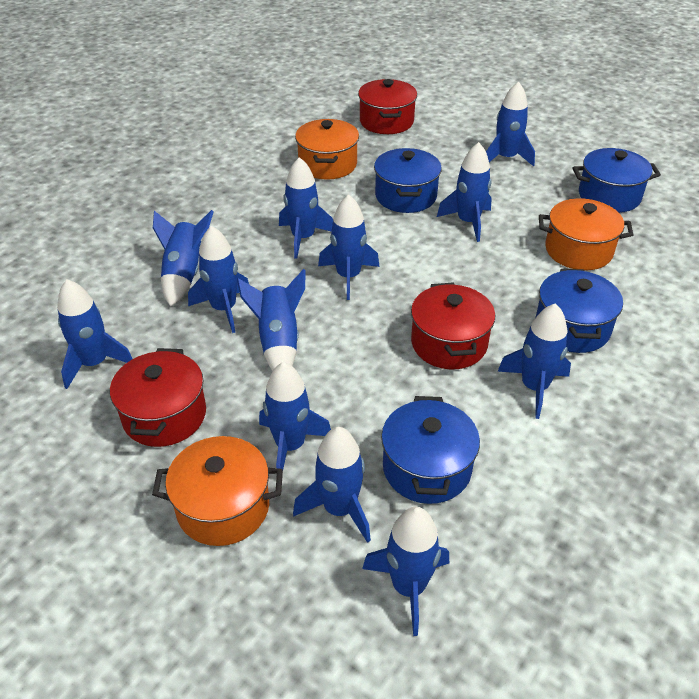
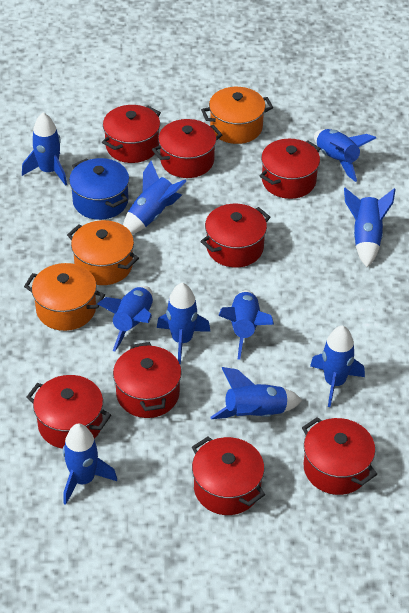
blue pot: 4 -> 1
blue rocket: 12 -> 10
red pot: 3 -> 8

